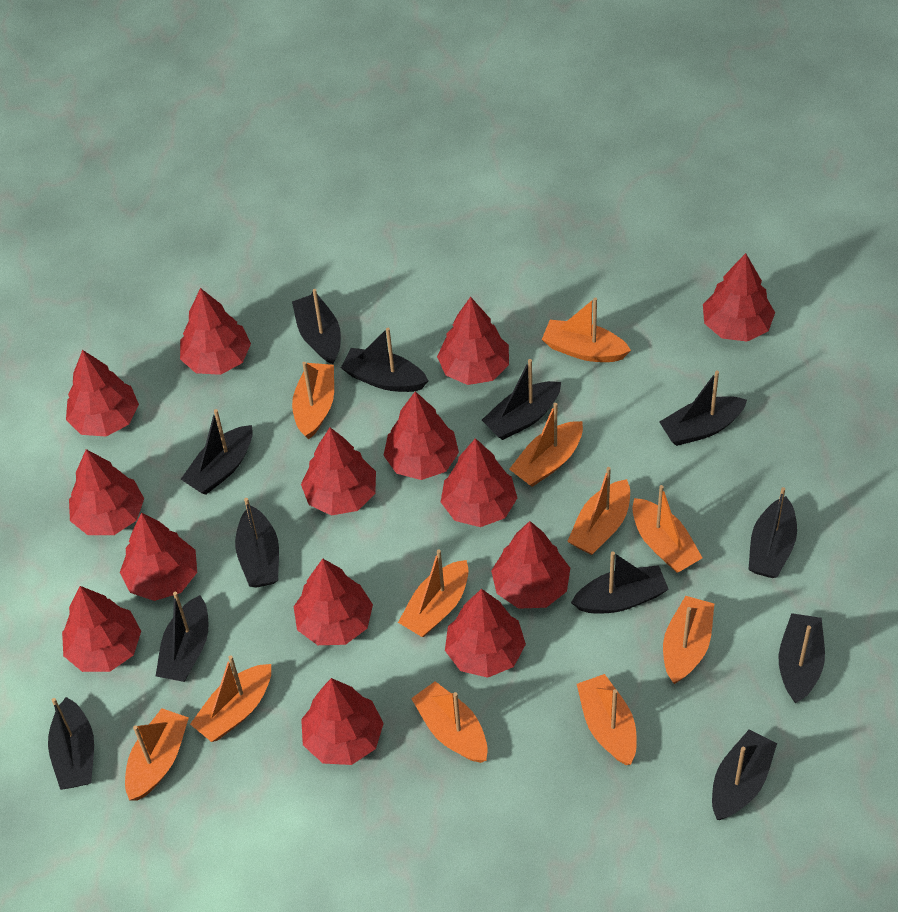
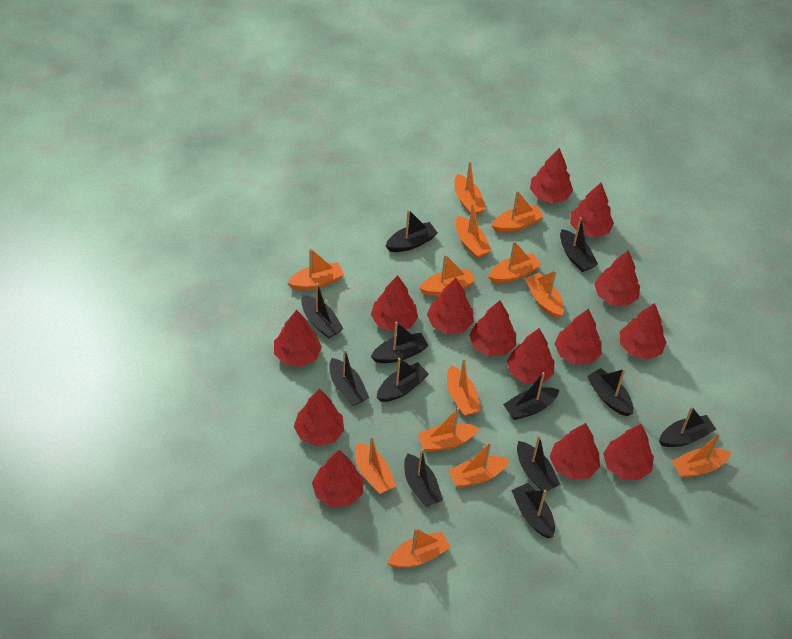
orange boat: 11 -> 13

